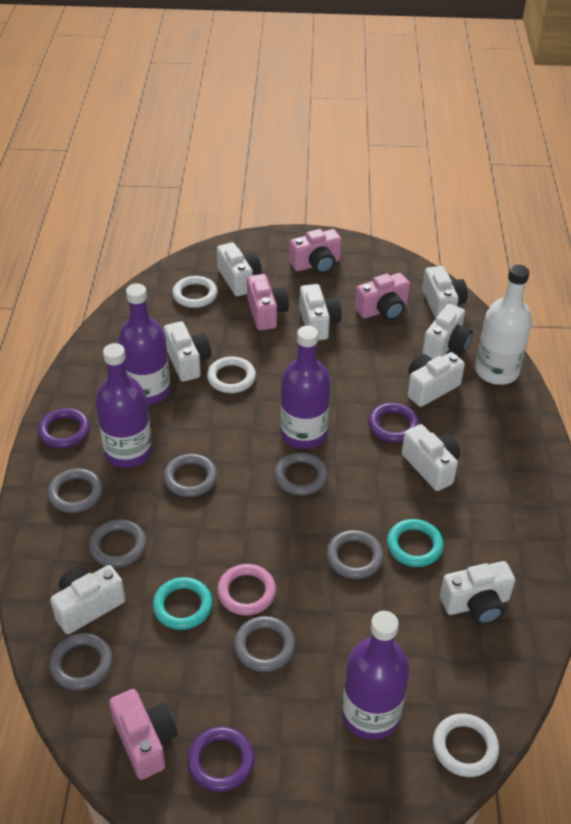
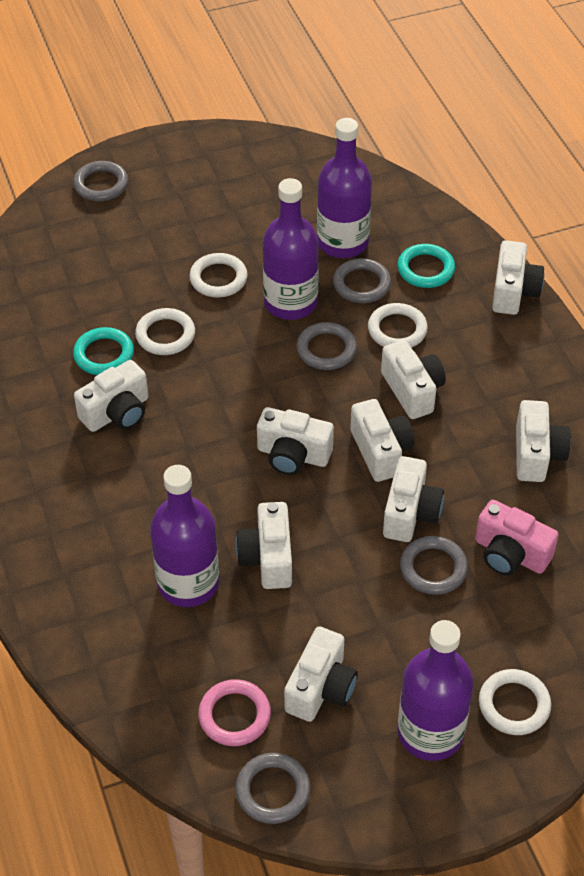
grey ring: 7 -> 5
pink camera: 4 -> 1
purple ring: 3 -> 0
white bottle: 1 -> 0
white ring: 3 -> 4

